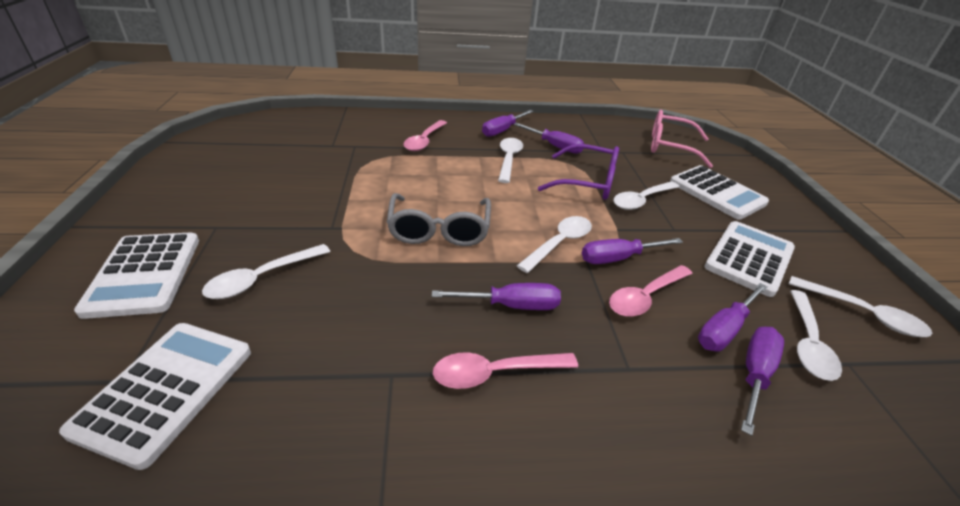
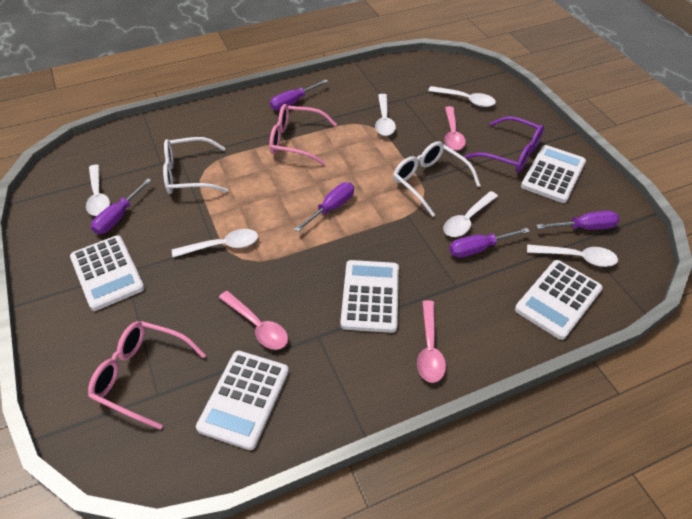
grey glasses: 1 -> 0
pink glasses: 1 -> 2
purple screwdriver: 6 -> 5
white calculator: 4 -> 5
white glasses: 0 -> 2

